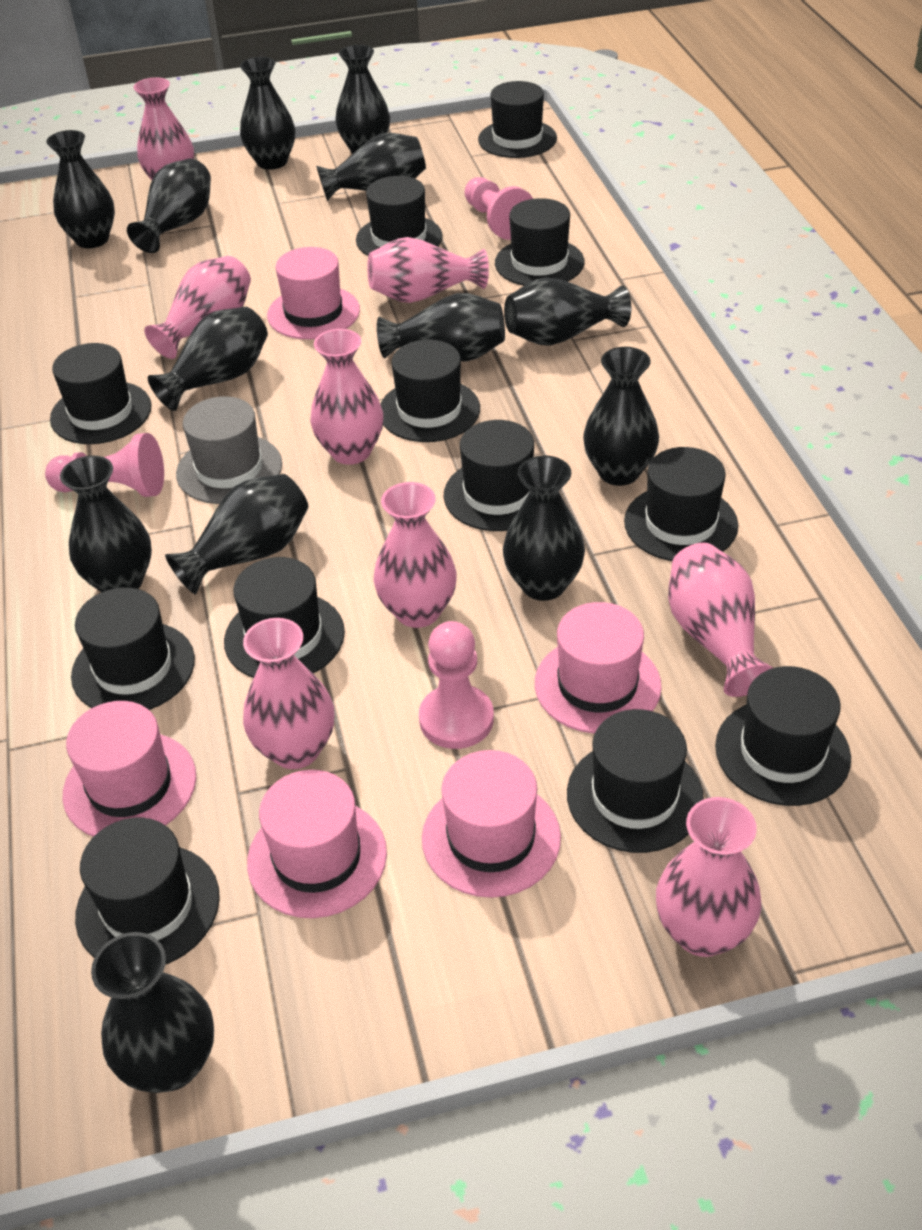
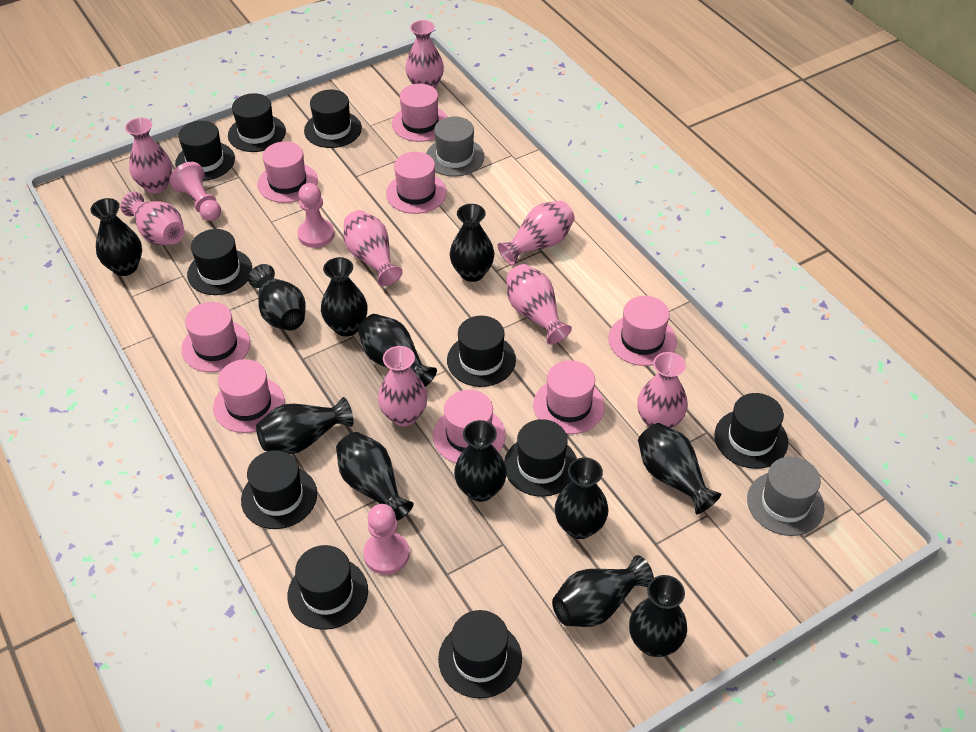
black hat: 12 -> 10
black vase: 13 -> 12
grey hat: 1 -> 2
pink hat: 5 -> 8

